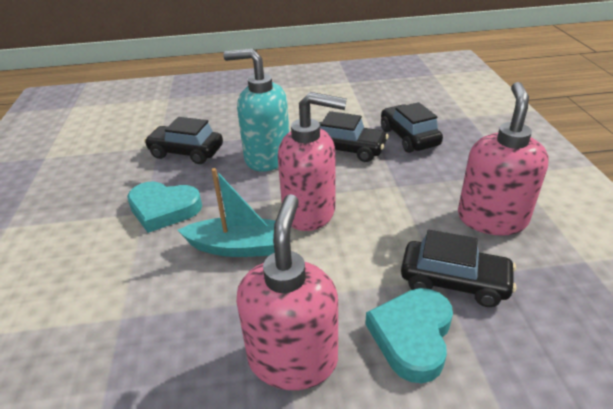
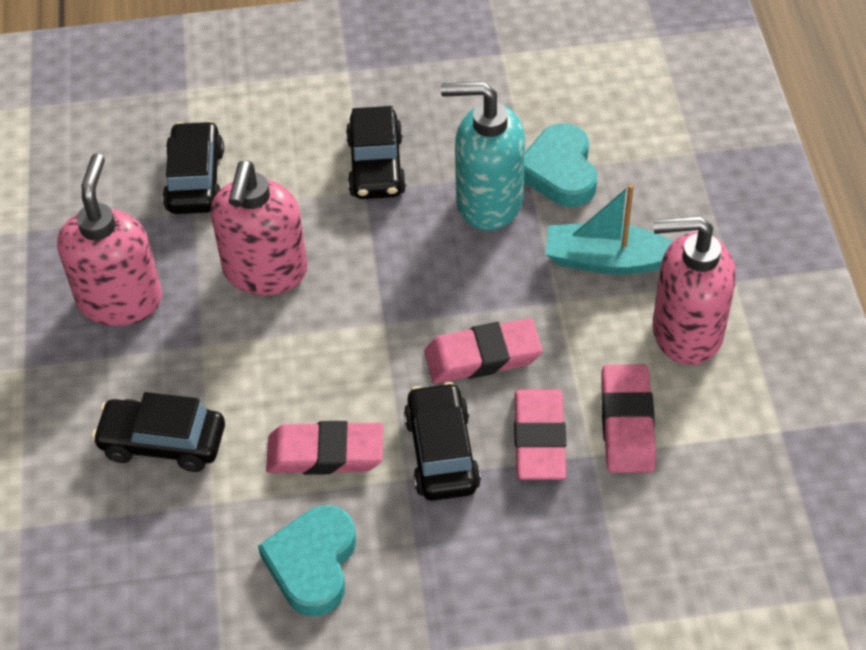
pink eraser: 0 -> 4

